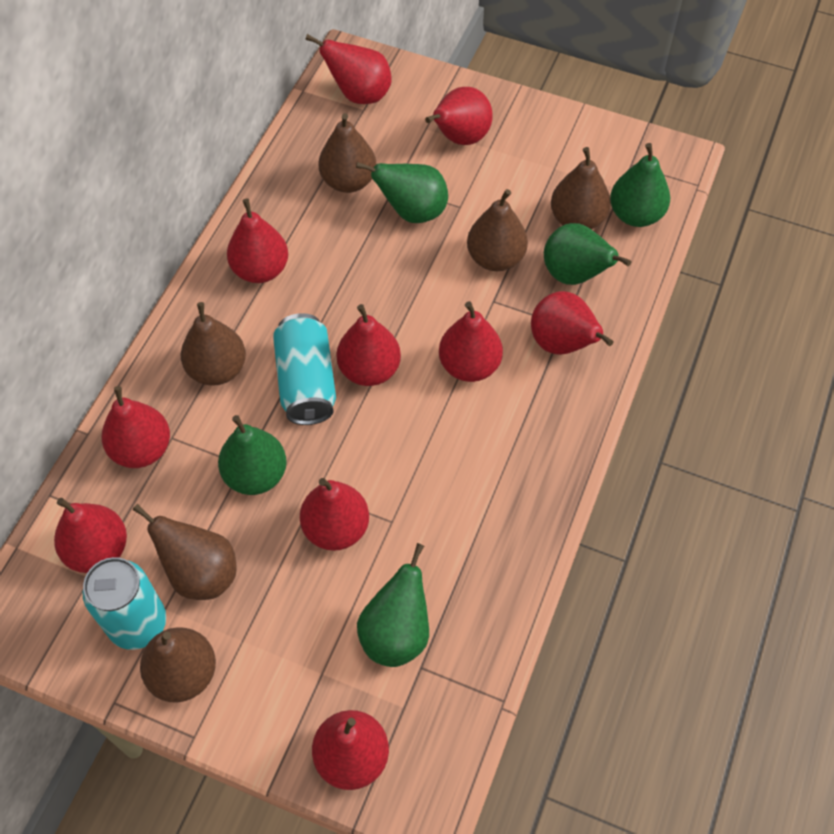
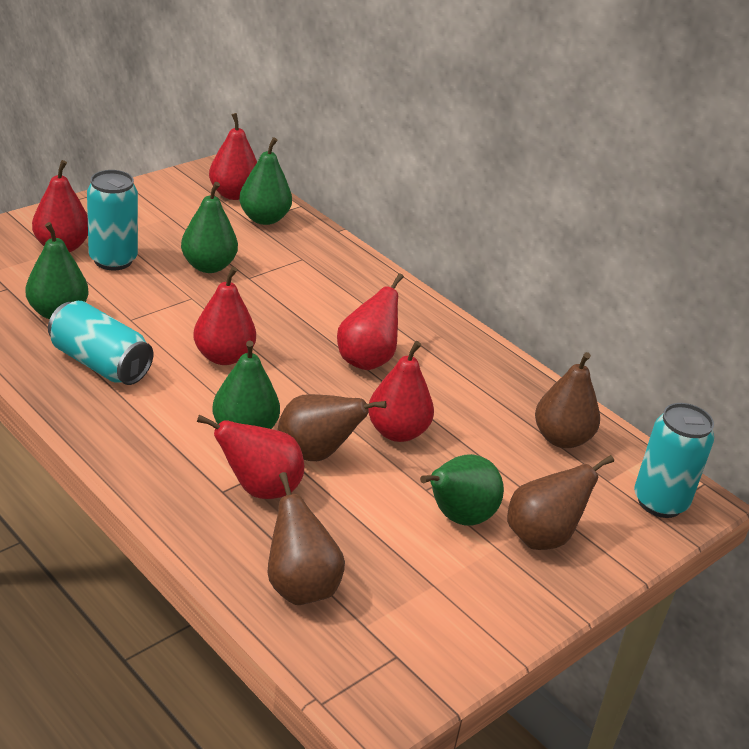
brown pear: 6 -> 4
red pear: 10 -> 6
turquoise can: 2 -> 3

